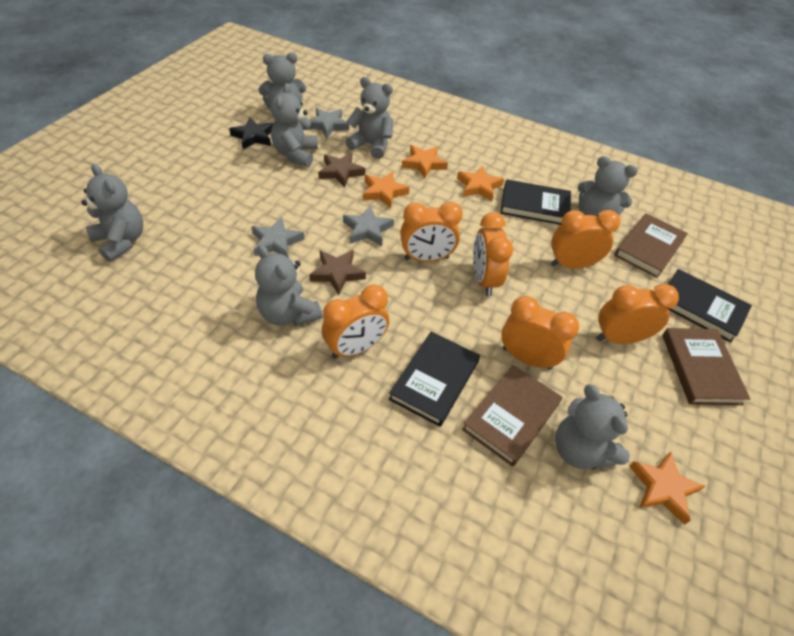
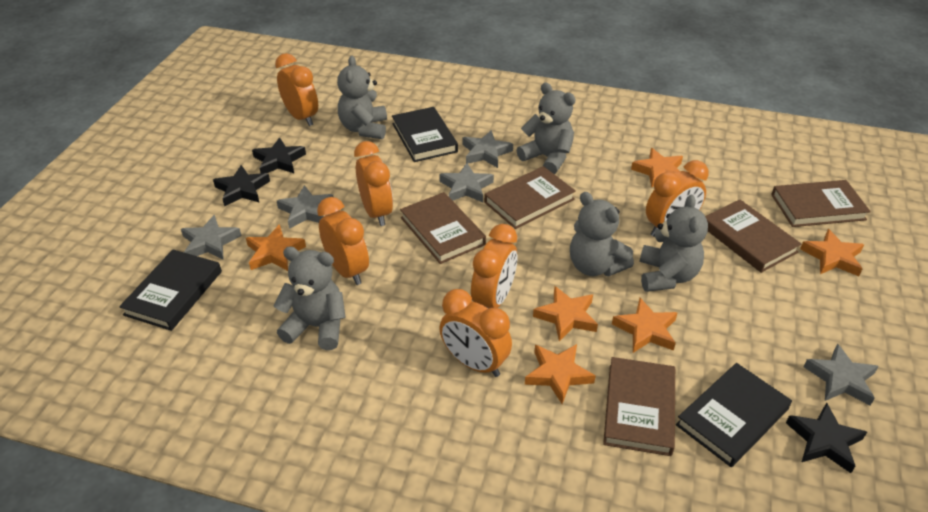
black star: 1 -> 3
brown book: 3 -> 5
brown star: 2 -> 0
grey star: 3 -> 5
grey teddy bear: 7 -> 5
orange star: 4 -> 6

